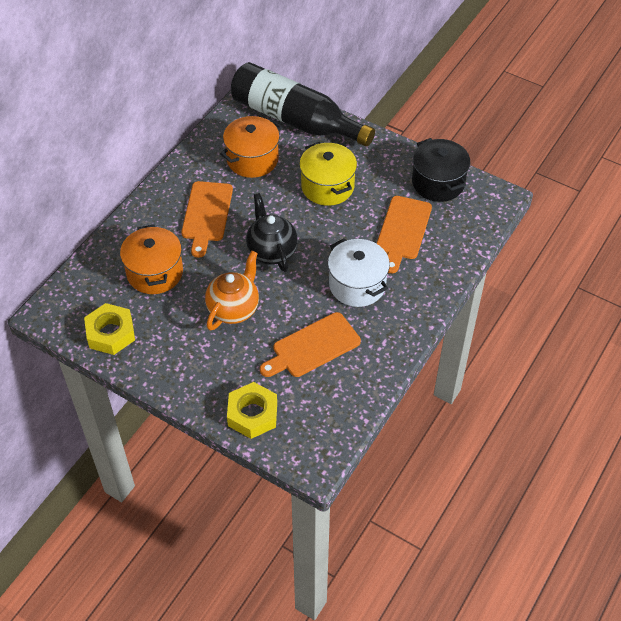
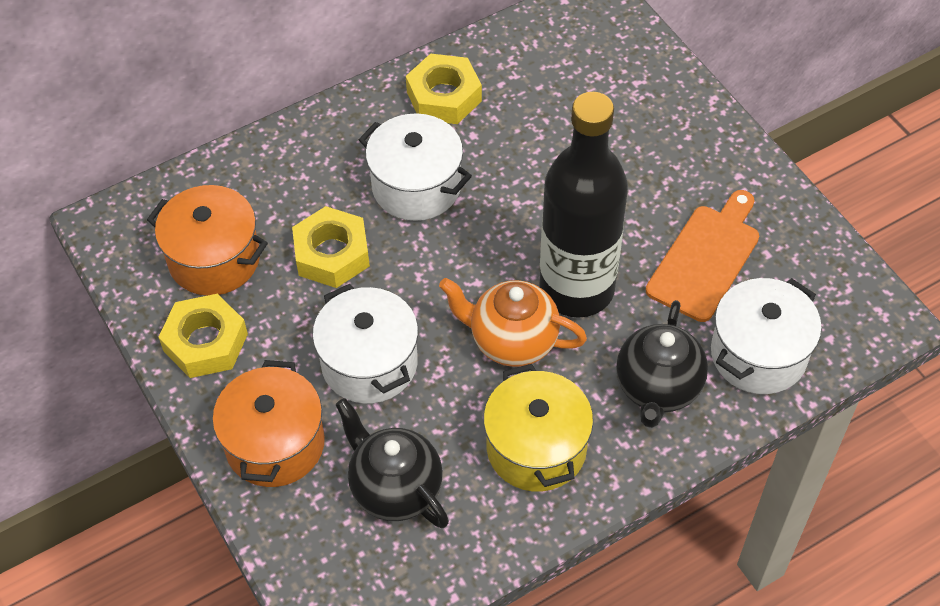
black pot: 1 -> 0
black teapot: 1 -> 2
orange cutting board: 3 -> 1
white pot: 1 -> 3
yellow nut: 2 -> 3

